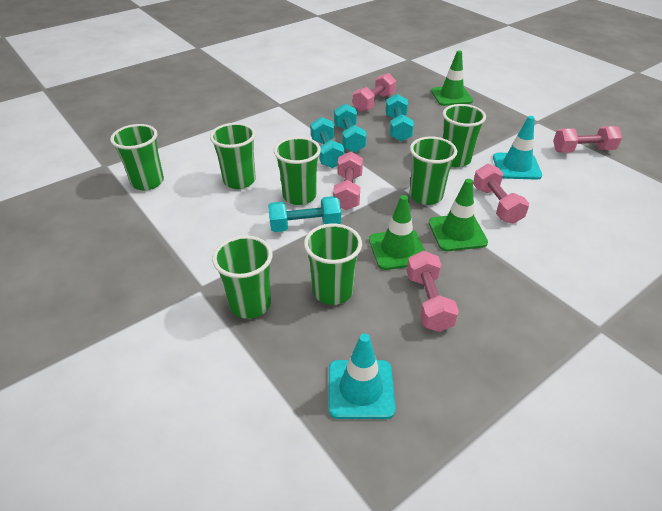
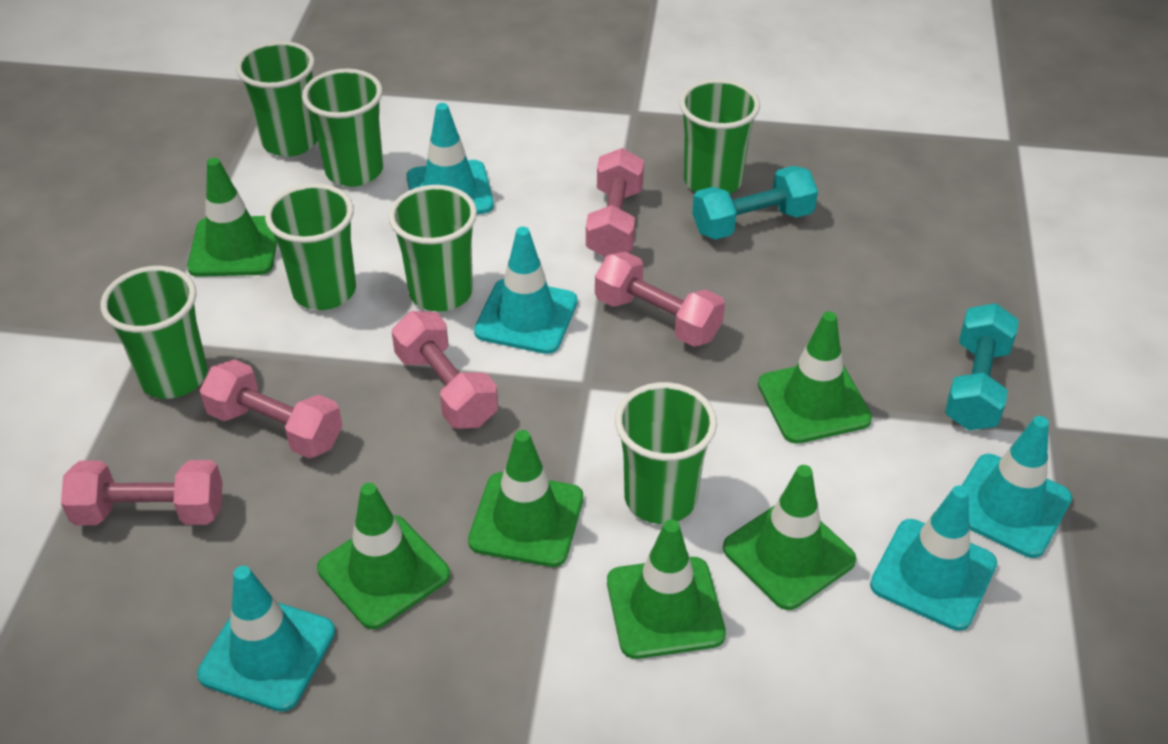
green traffic cone: 3 -> 6
turquoise dumbbell: 4 -> 2
turquoise traffic cone: 2 -> 5

